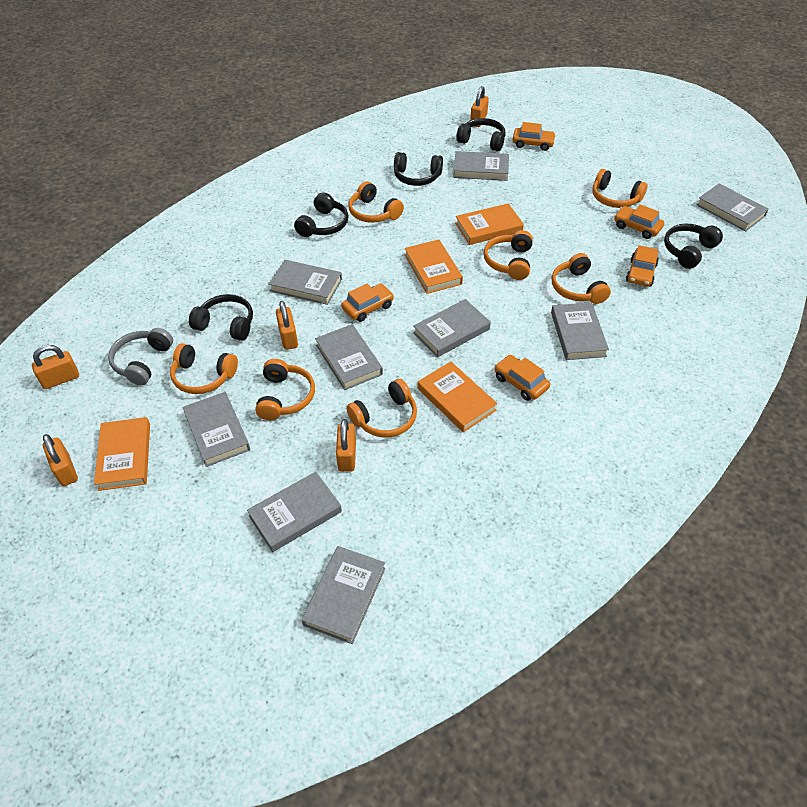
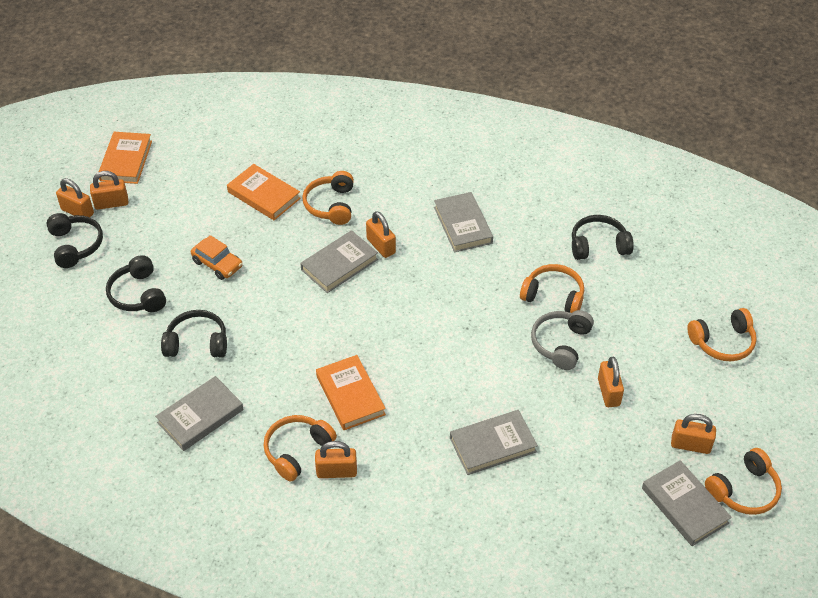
black headphones: 5 -> 4
grey book: 9 -> 5
orange book: 4 -> 3
orange car: 5 -> 1
orange headphones: 7 -> 5
orange padlock: 5 -> 6

